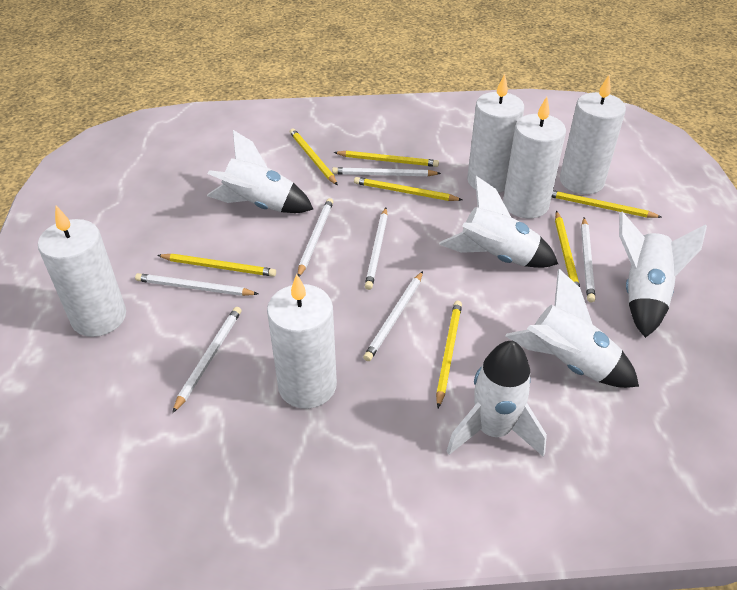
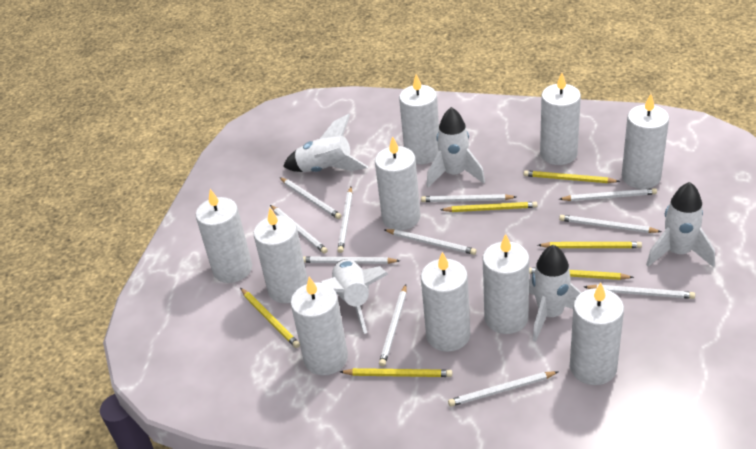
white candle: 5 -> 10
white pencil: 7 -> 11
yellow pencil: 7 -> 6

